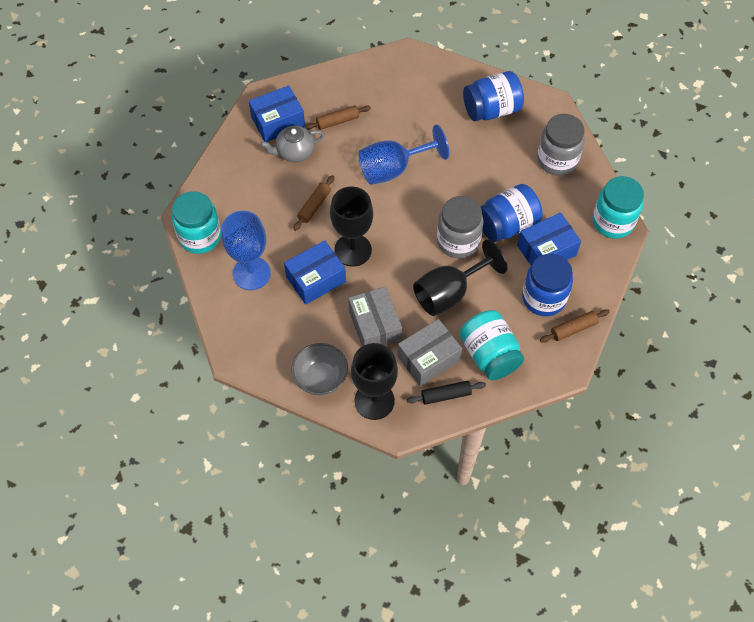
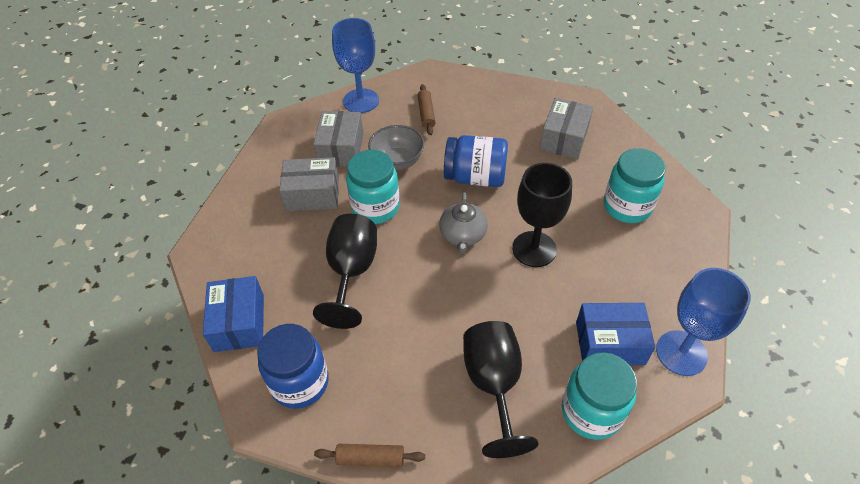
black rolling pin: 1 -> 0
blue box: 3 -> 2
blue jar: 3 -> 2
brown rolling pin: 3 -> 2
grey box: 2 -> 3
grey jar: 2 -> 0

